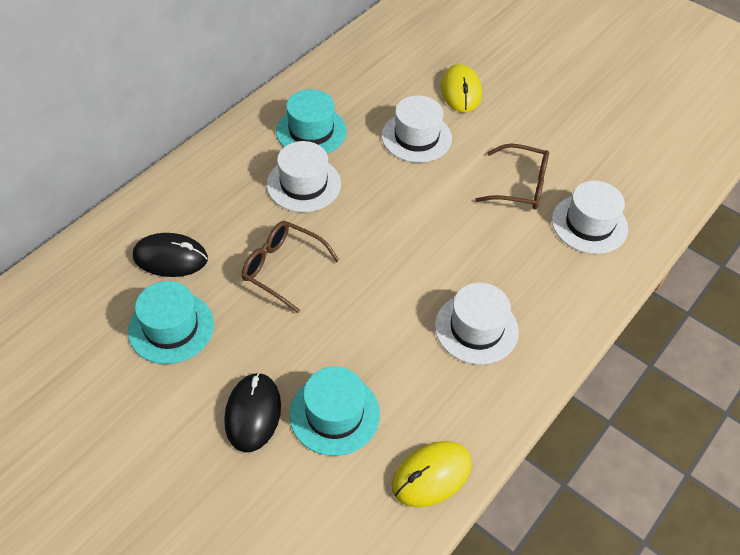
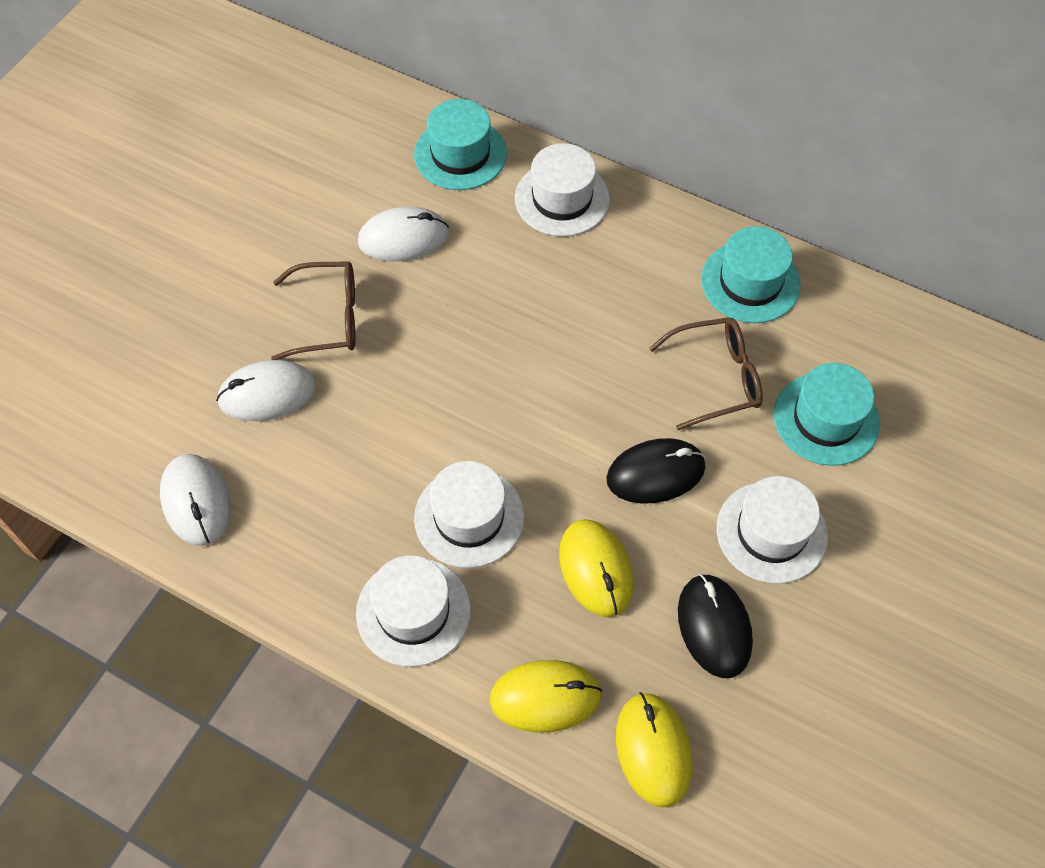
white mouse: 0 -> 3
yellow mouse: 2 -> 3

